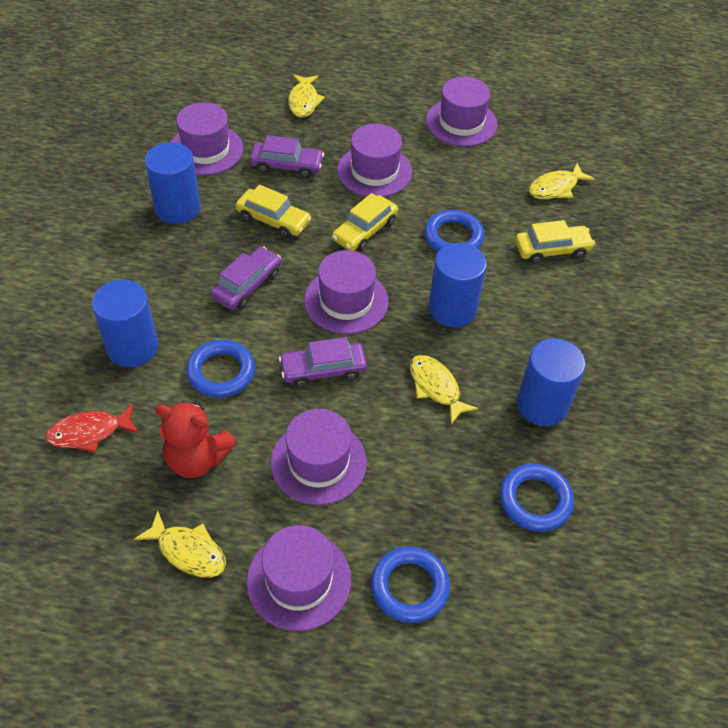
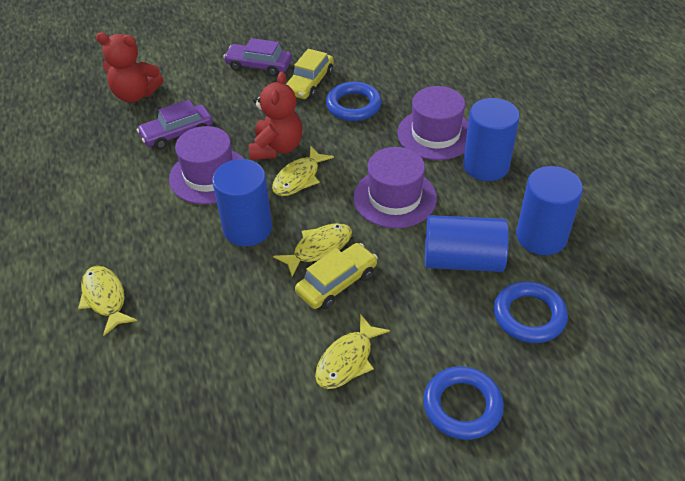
blue ring: 4 -> 3
purple car: 3 -> 2
purple hat: 6 -> 3
red fish: 1 -> 0
red teddy bear: 1 -> 2
yellow car: 3 -> 2

